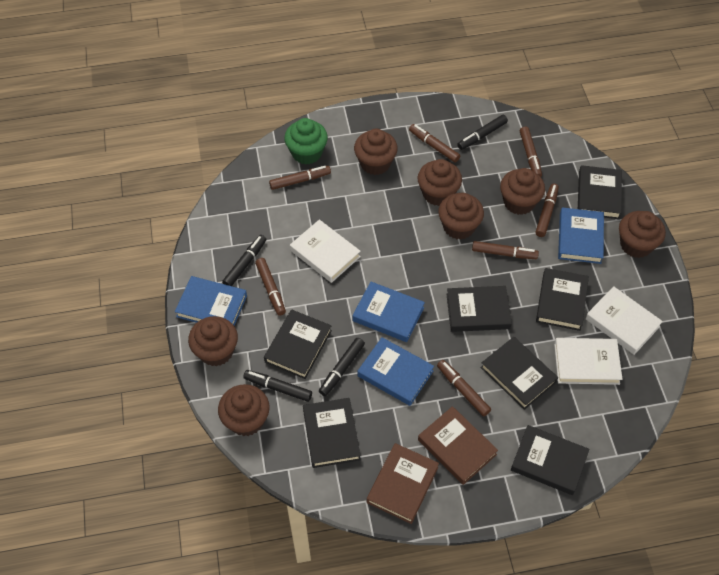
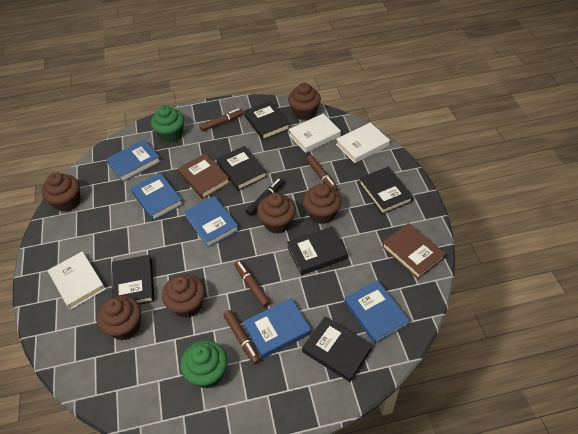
black book: 7 -> 6
black marker: 4 -> 1
blue book: 4 -> 5
brown cupcake: 7 -> 6
brown marker: 7 -> 4
green cupcake: 1 -> 2

